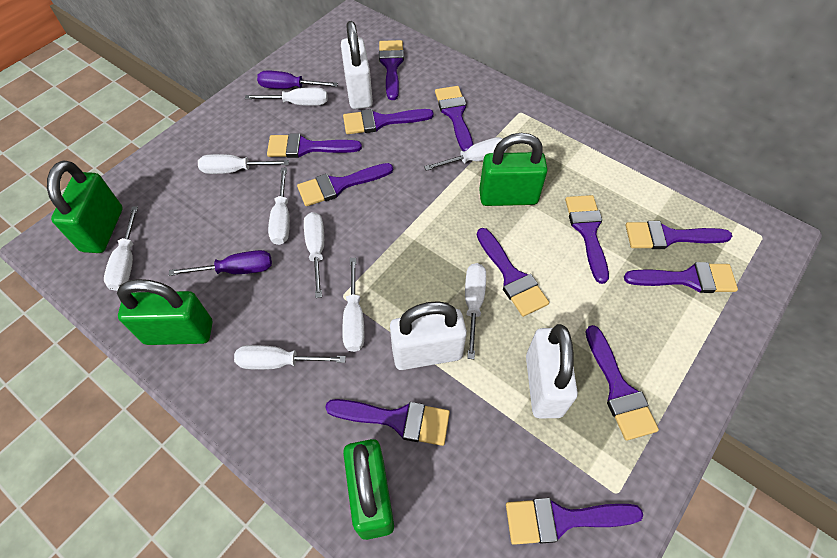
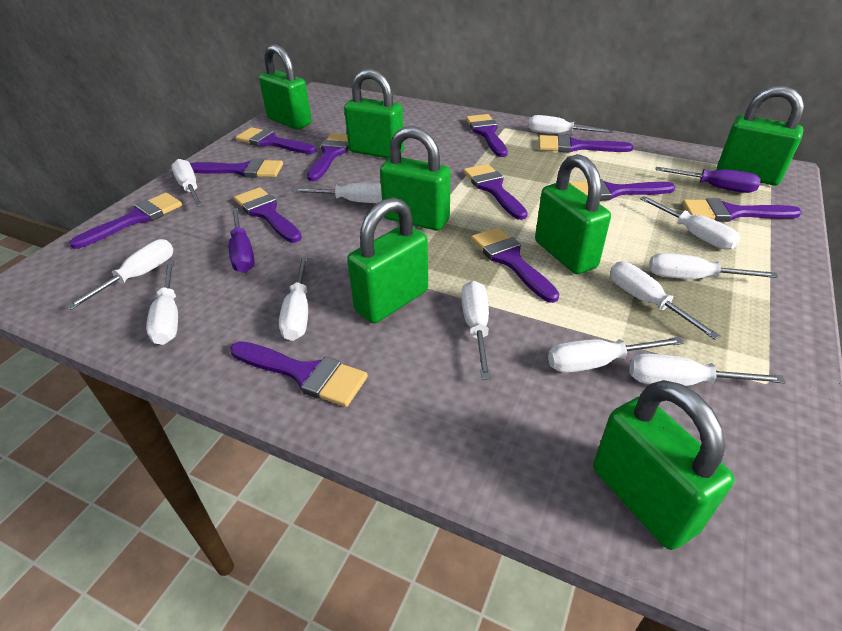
green padlock: 4 -> 7
white padlock: 3 -> 0
white screwdriver: 9 -> 12

